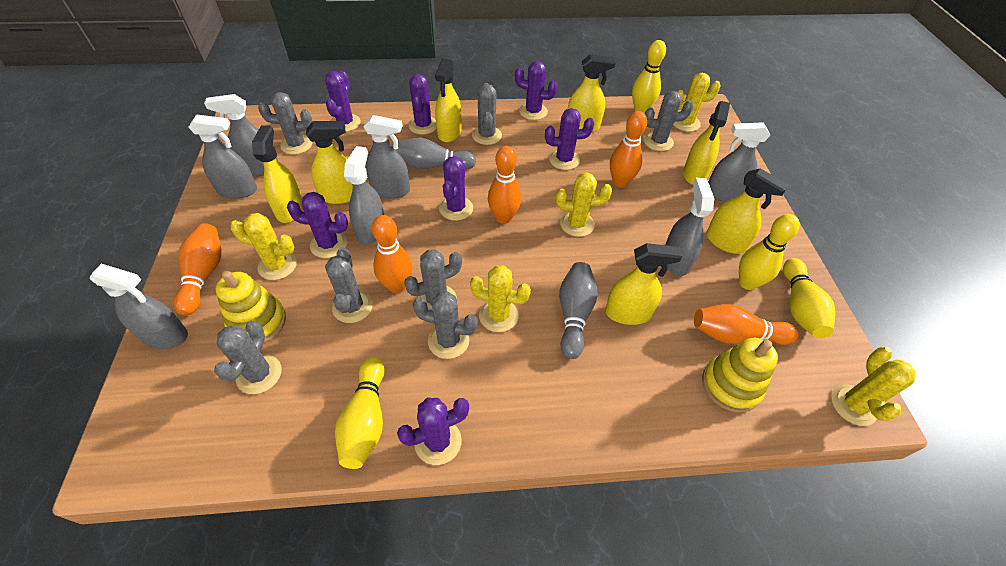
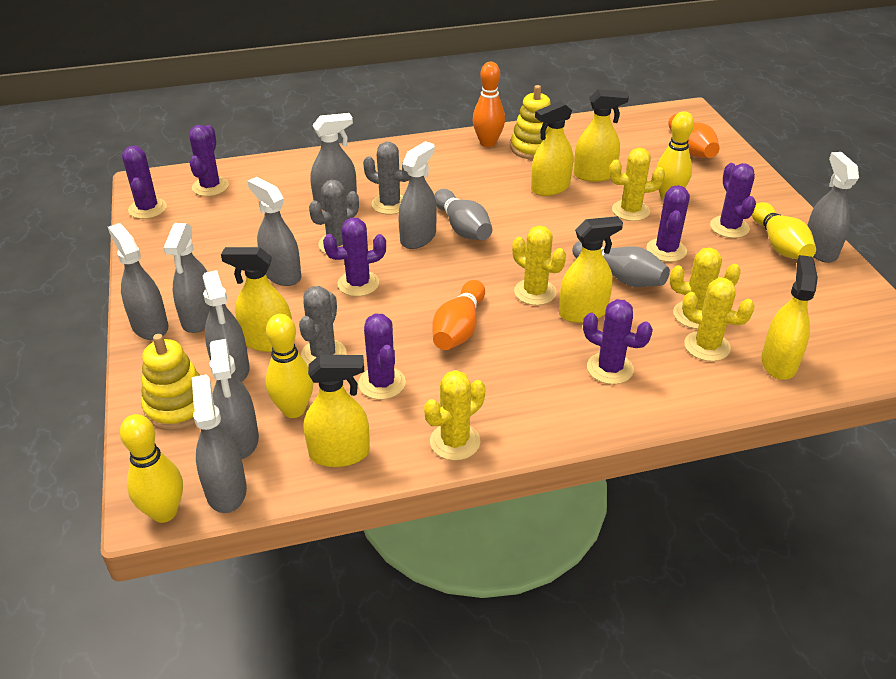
grey cactus: 7 -> 3
grey spray bottle: 7 -> 9
orange bowling pin: 5 -> 3
yellow spray bottle: 7 -> 6

